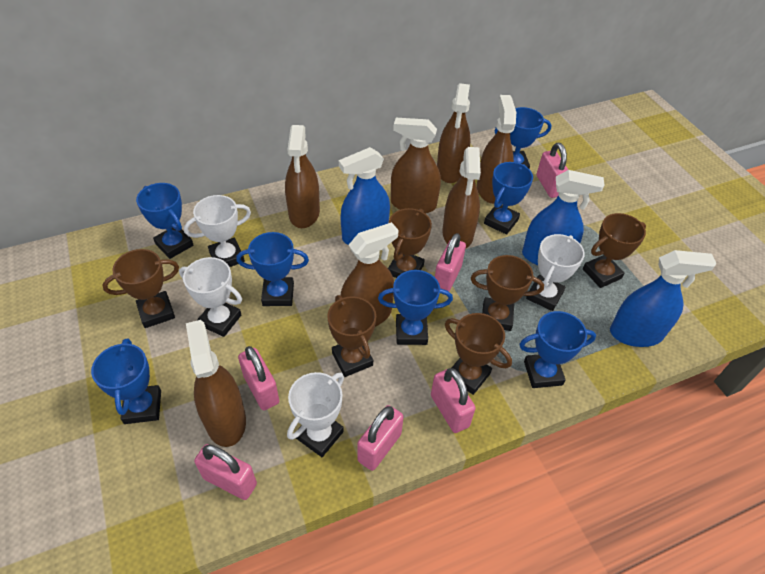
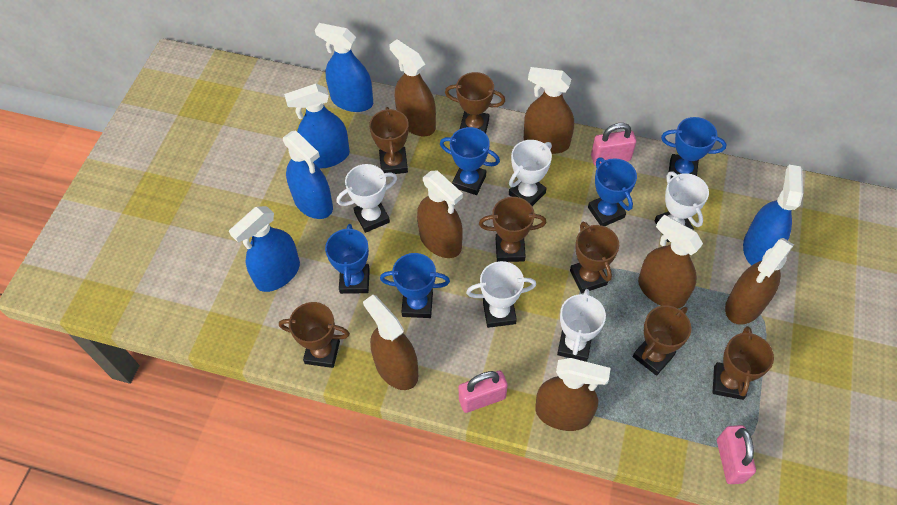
blue spray bottle: 3 -> 5
blue trophy: 7 -> 5
brown trophy: 6 -> 7
pink padlock: 6 -> 3
white trophy: 4 -> 5

